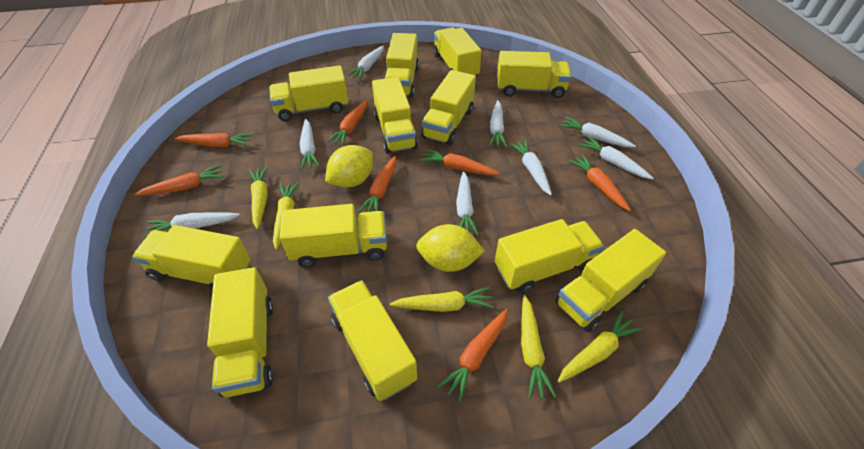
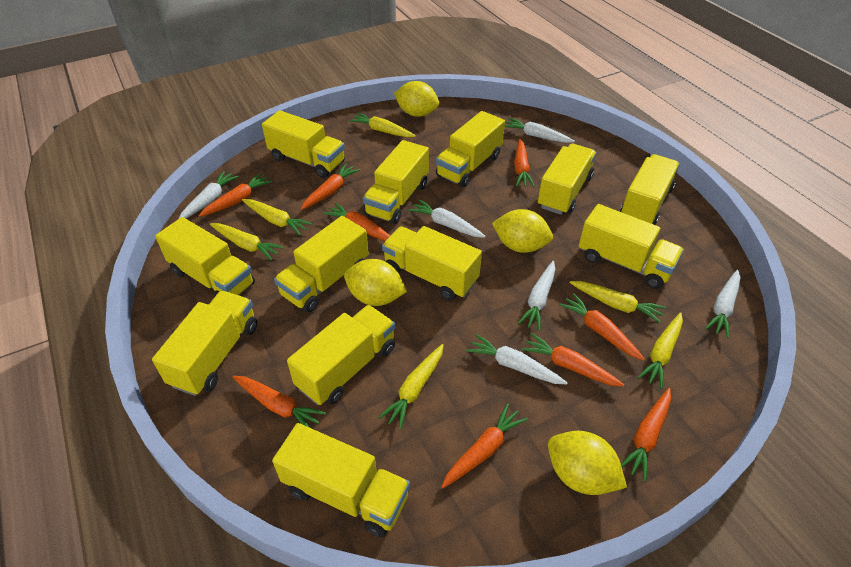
orange carrot: 7 -> 9
white carrot: 8 -> 6
yellow carrot: 5 -> 6
yellow lemon: 2 -> 4

